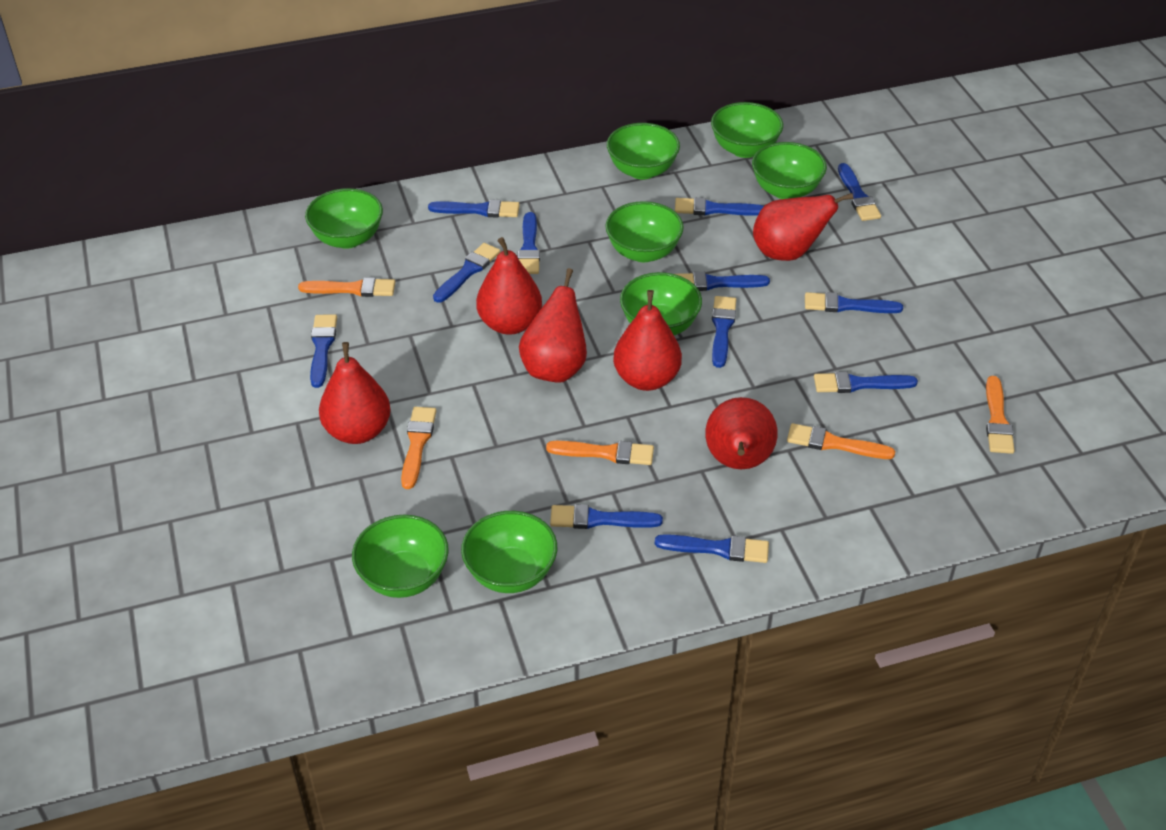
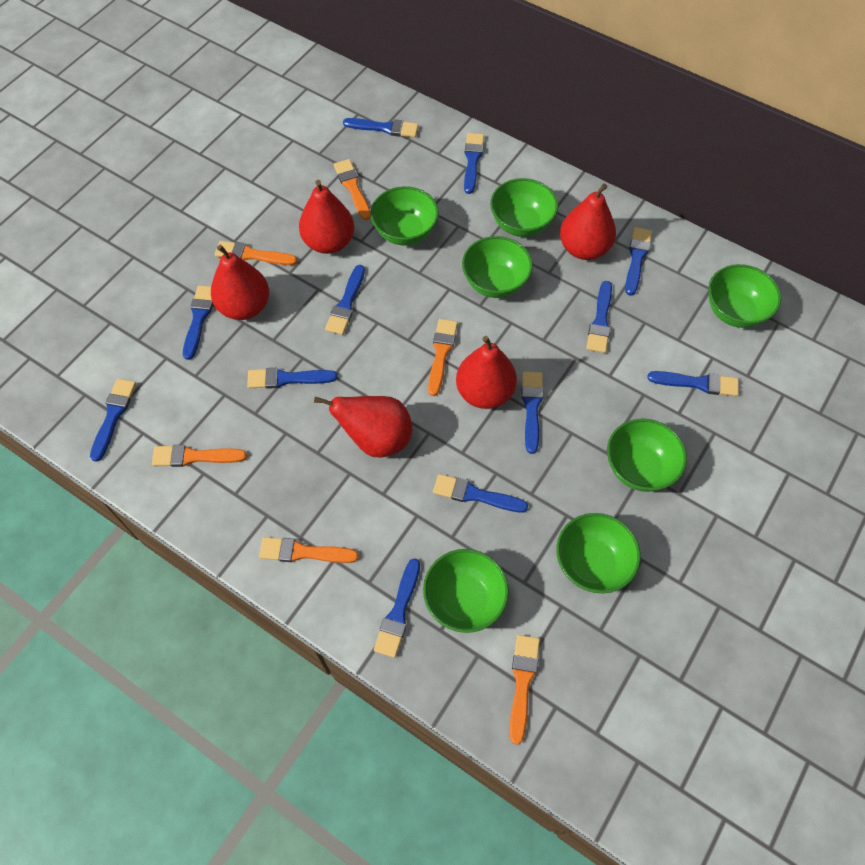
green bowl: 8 -> 7
orange brush: 5 -> 6
red pear: 6 -> 5

